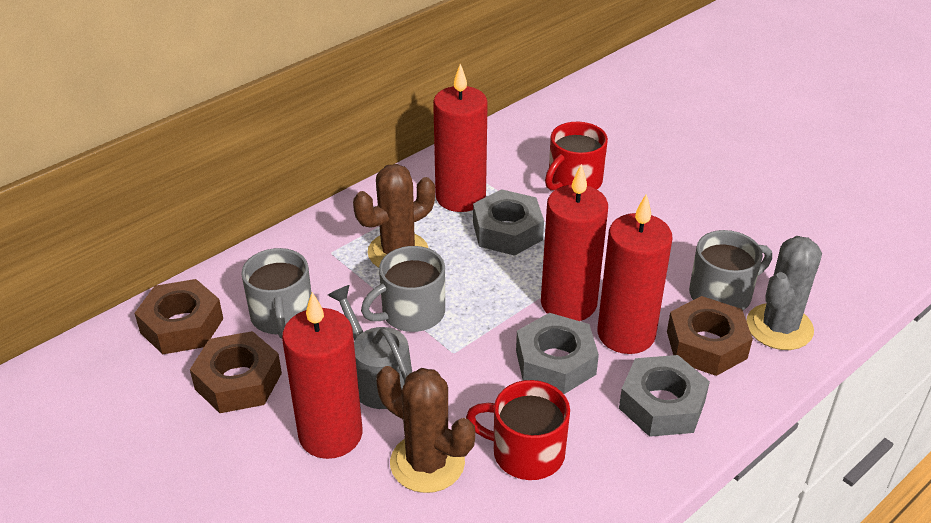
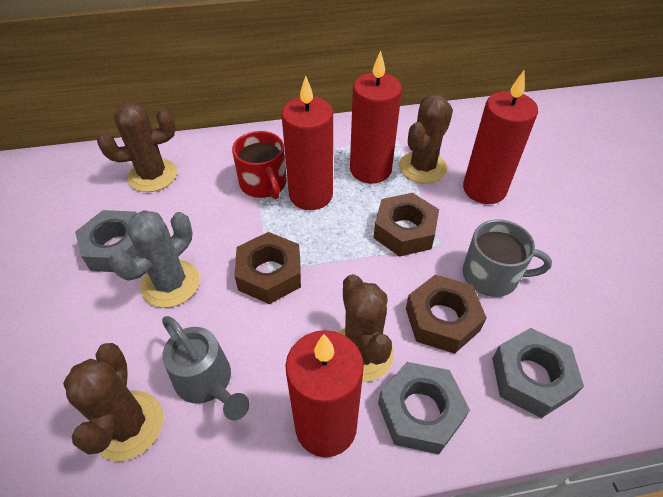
brown cactus: 2 -> 4
grey mug: 3 -> 1
red mug: 2 -> 1

